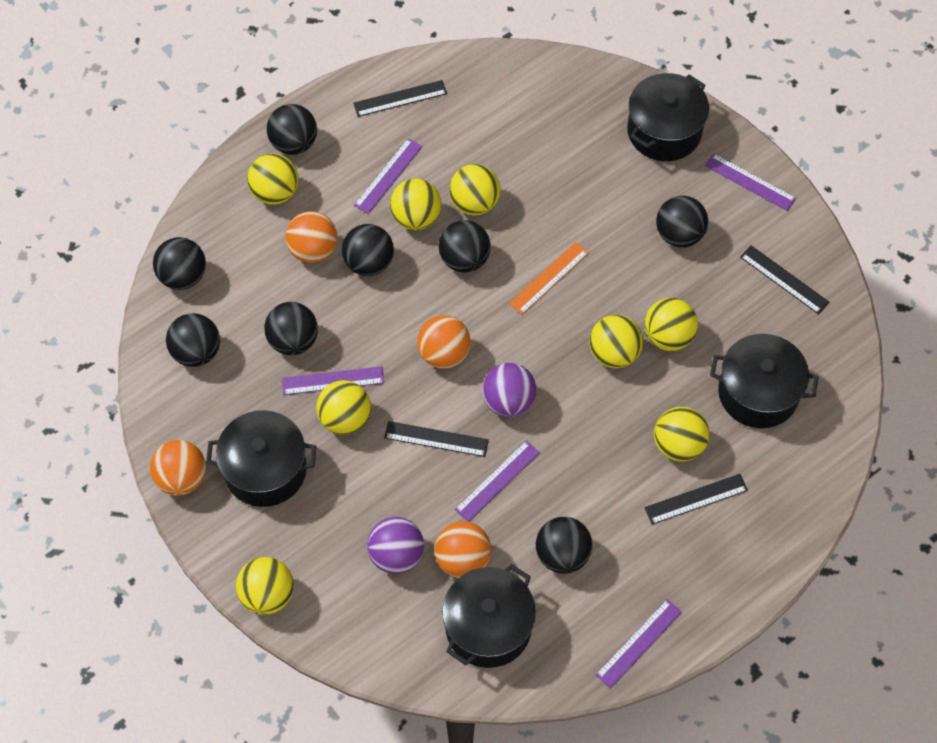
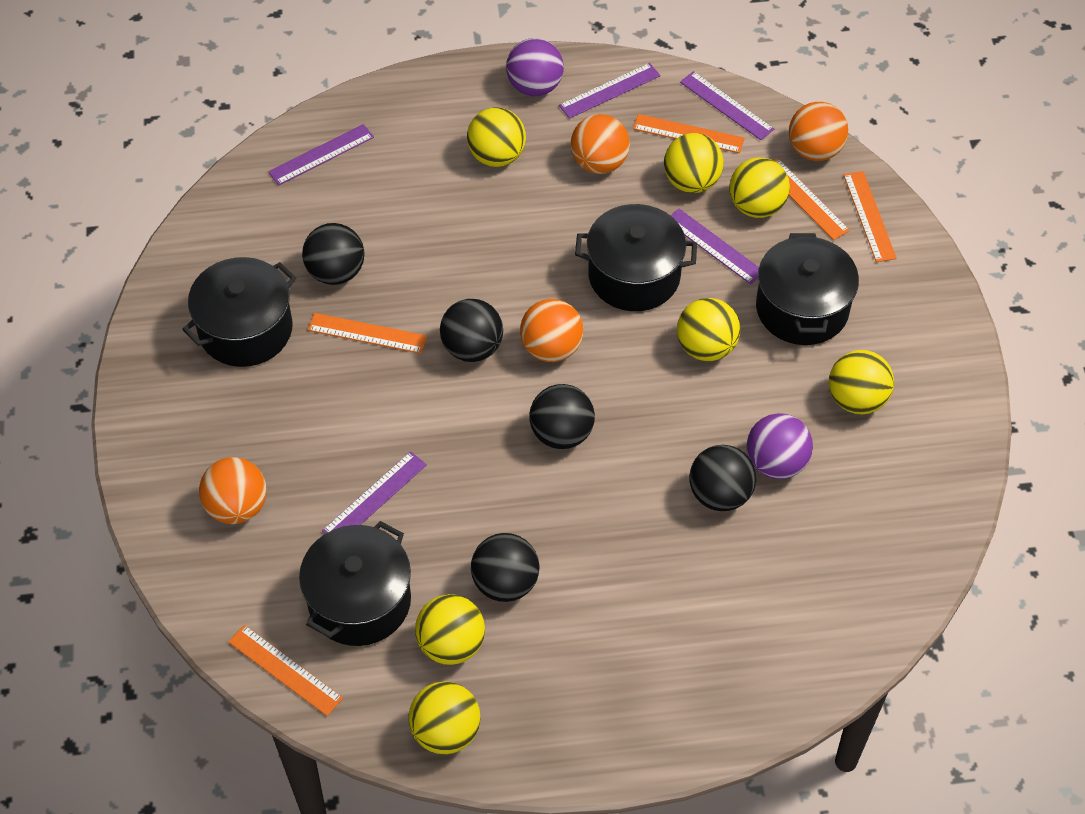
black ball: 8 -> 5
black ruler: 4 -> 0
orange ruler: 1 -> 5
yellow ball: 8 -> 7

